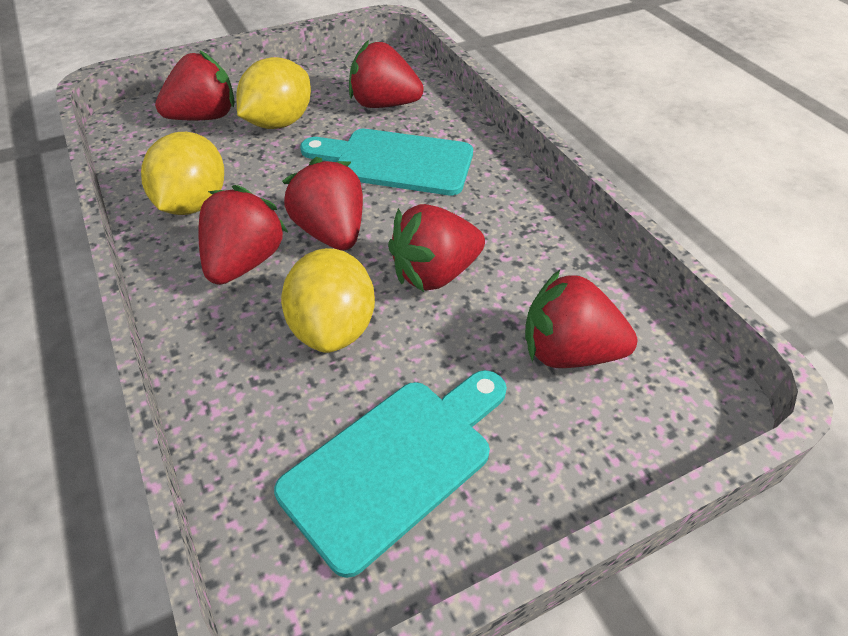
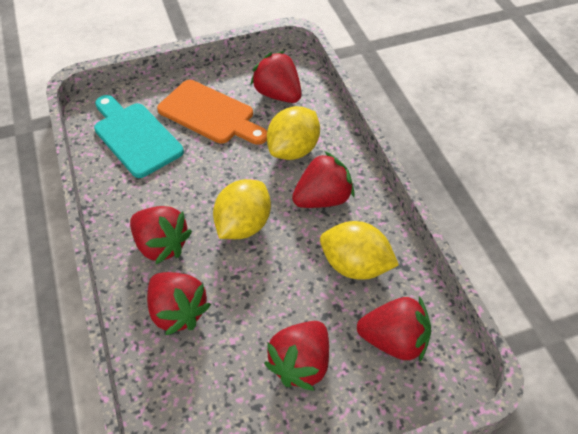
orange cutting board: 0 -> 1
turquoise cutting board: 2 -> 1

